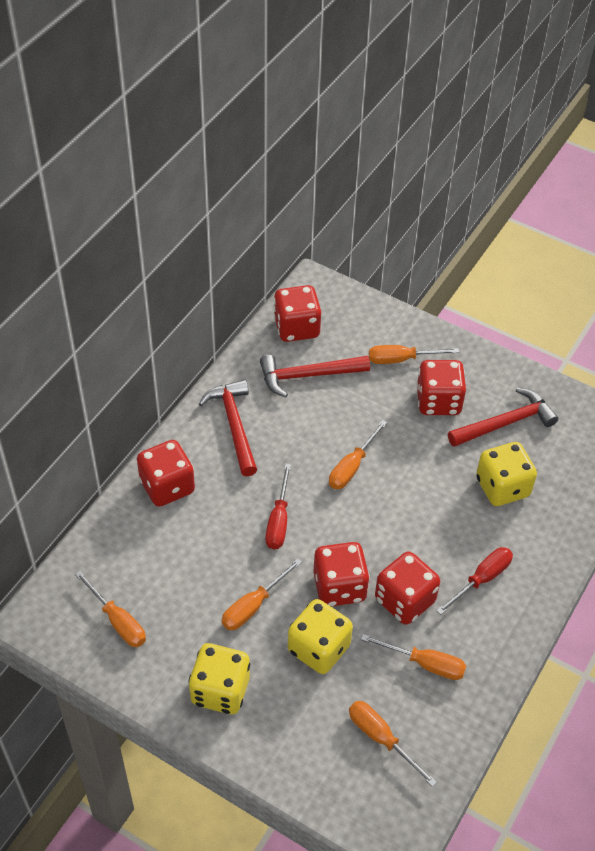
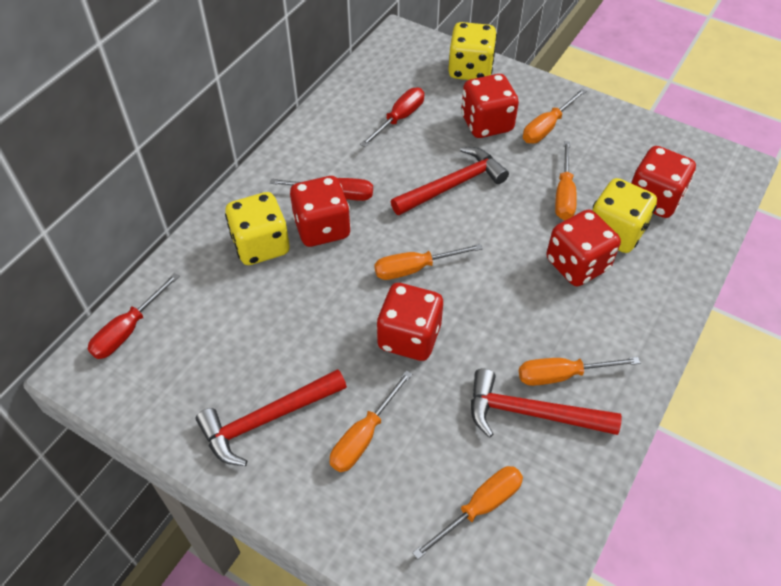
red screwdriver: 2 -> 3

